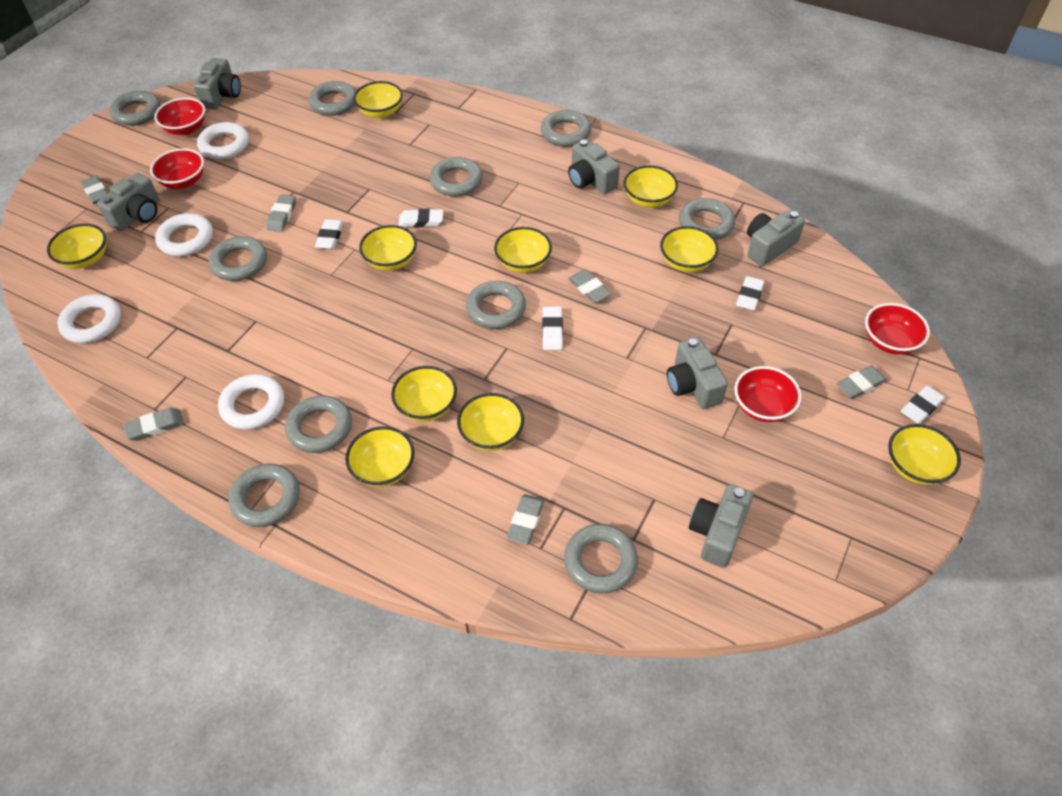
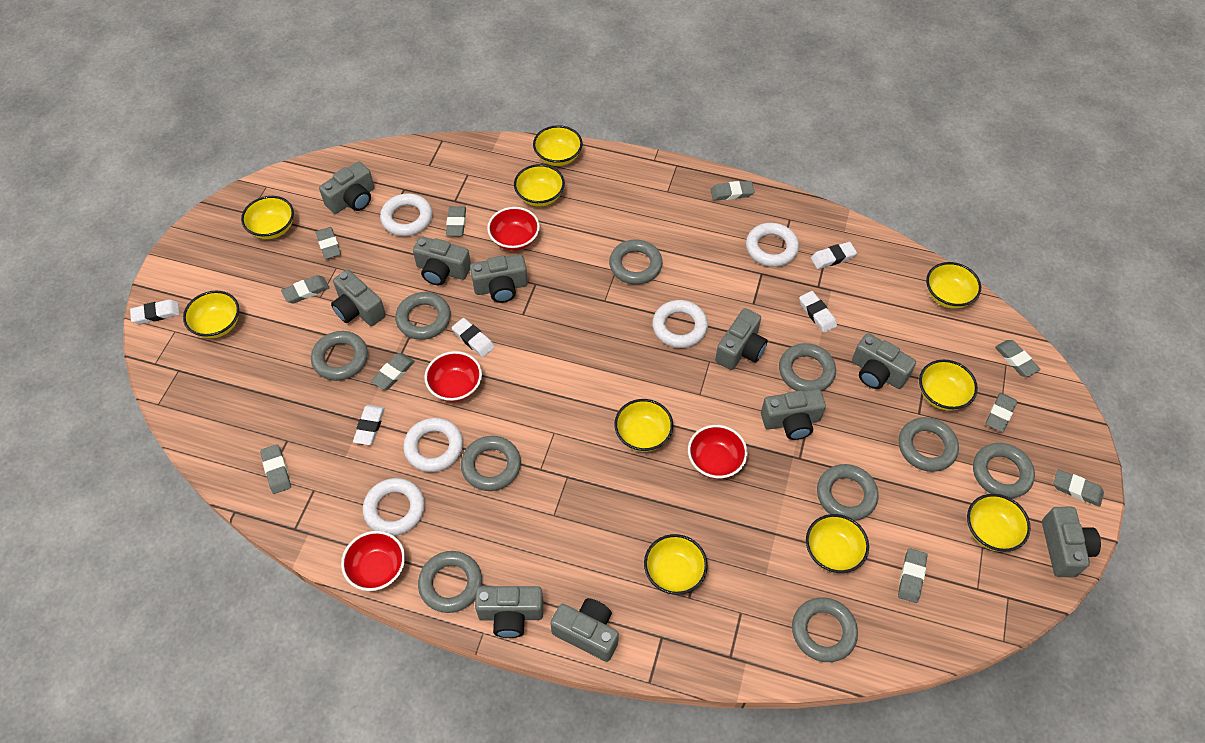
grey camera: 6 -> 10
grey eraser: 6 -> 10
white ring: 4 -> 5

